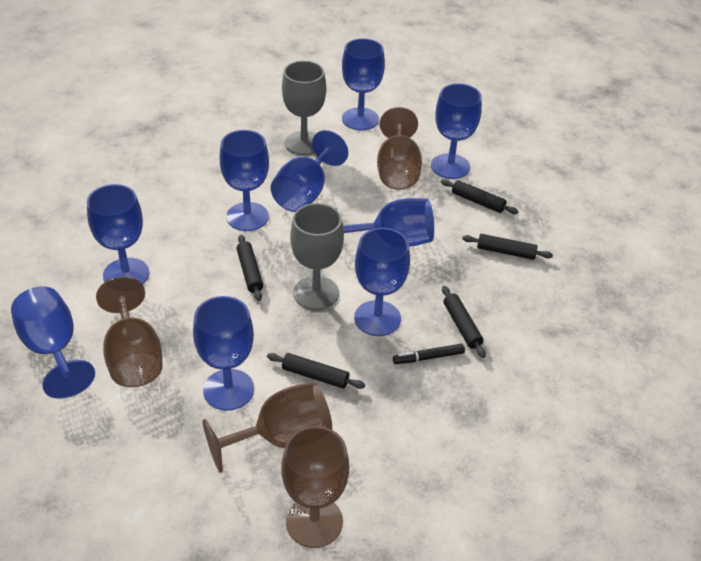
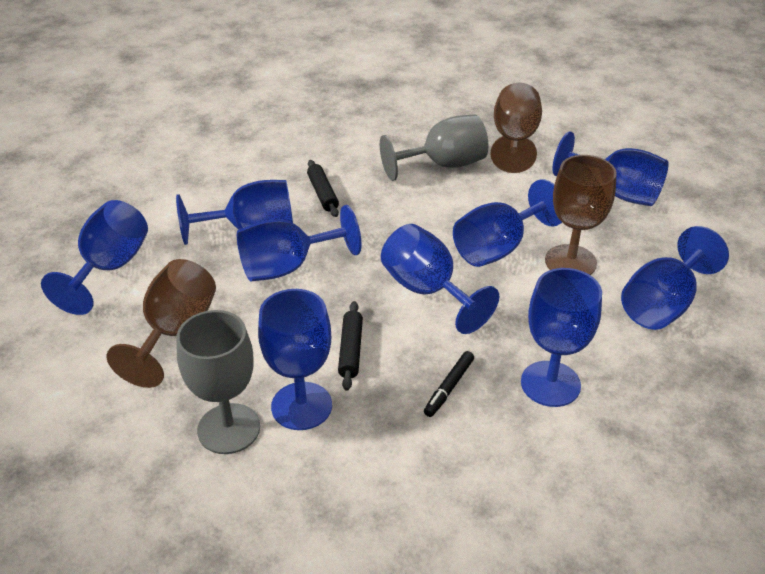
black rolling pin: 5 -> 2
brown goblet: 4 -> 3

